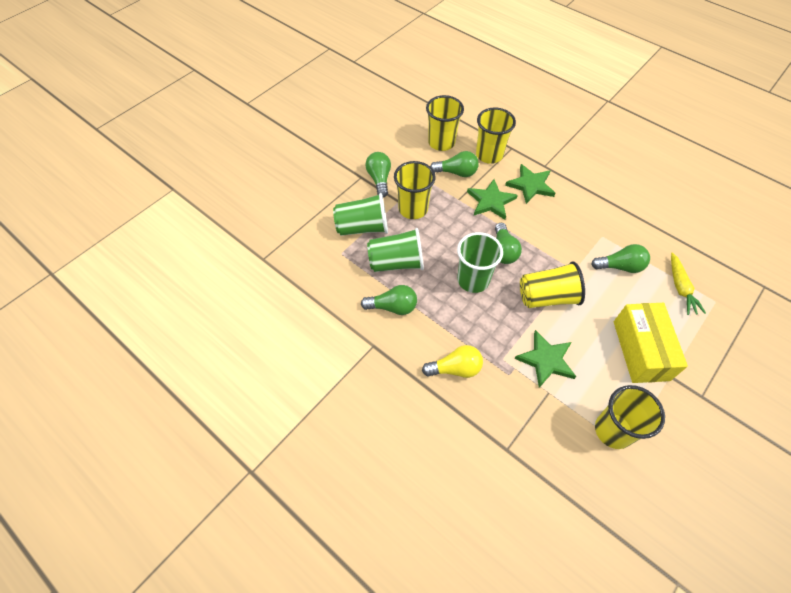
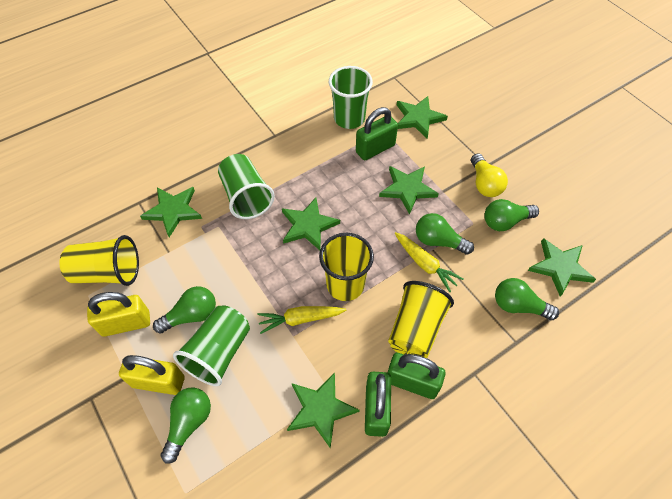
green padlock: 0 -> 3
green star: 3 -> 6
yellow box: 1 -> 0
yellow carrot: 1 -> 2
yellow cup: 5 -> 3
yellow padlock: 0 -> 2

